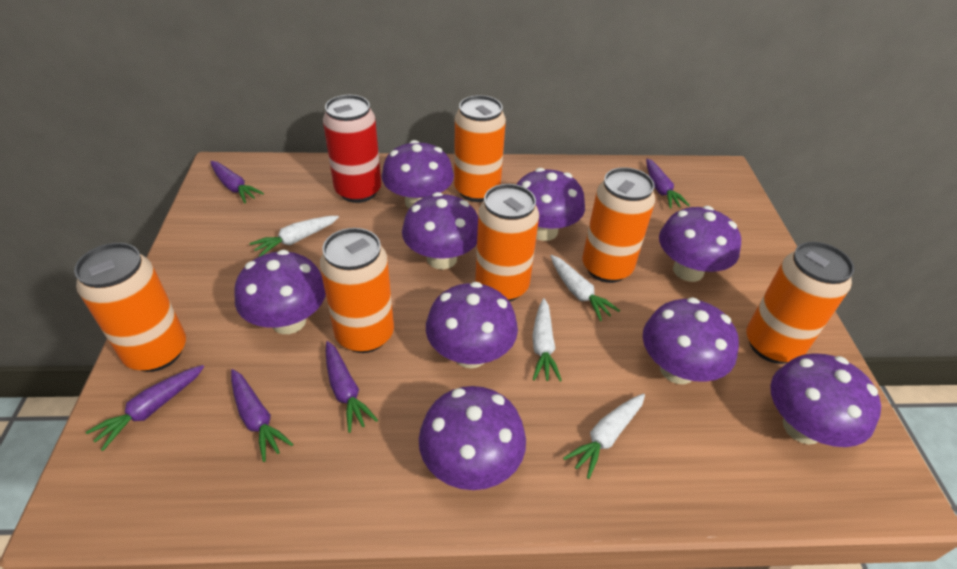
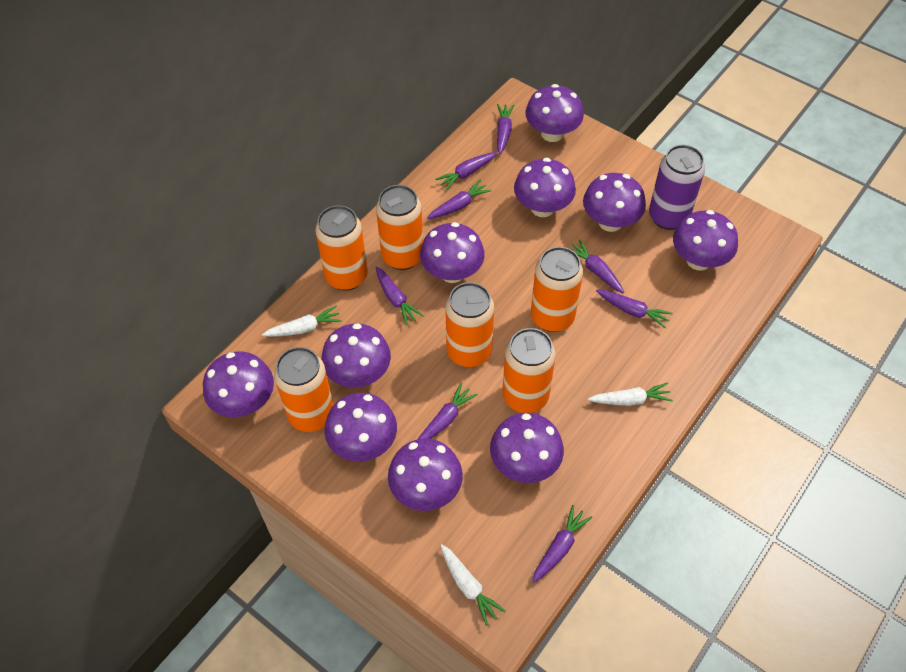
purple can: 0 -> 1
purple carrot: 5 -> 8
purple mushroom: 9 -> 10
red can: 1 -> 0
white carrot: 4 -> 3

